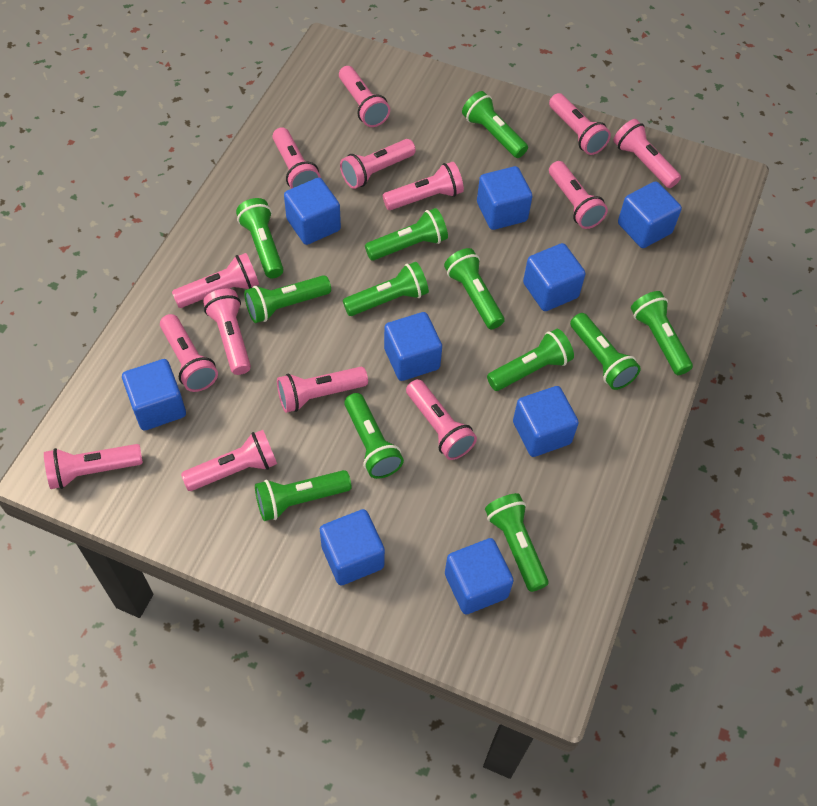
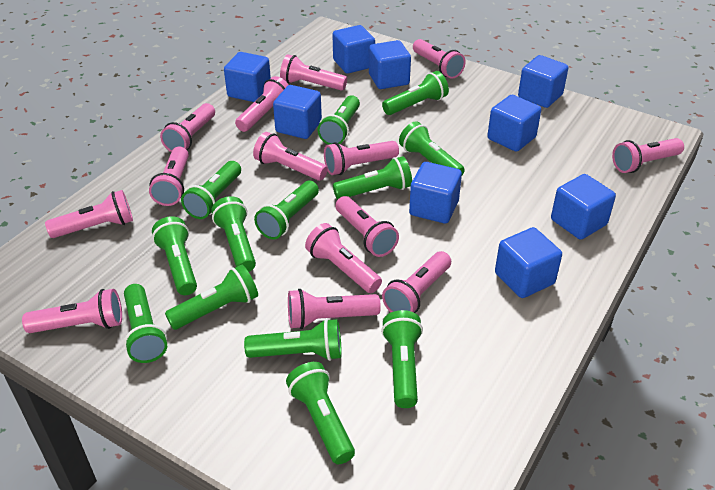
green flashlight: 12 -> 13

